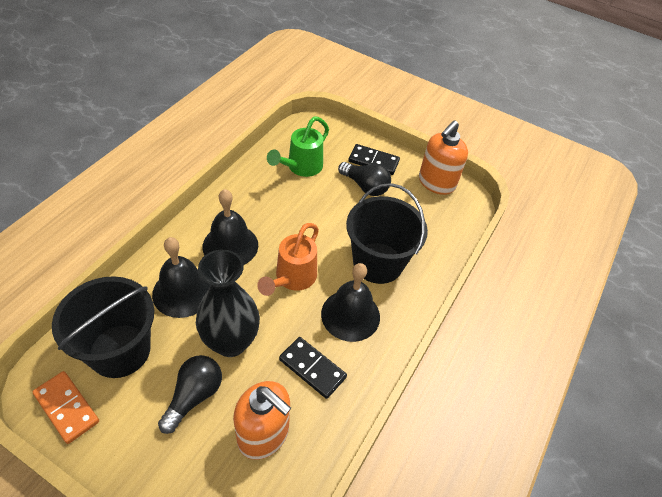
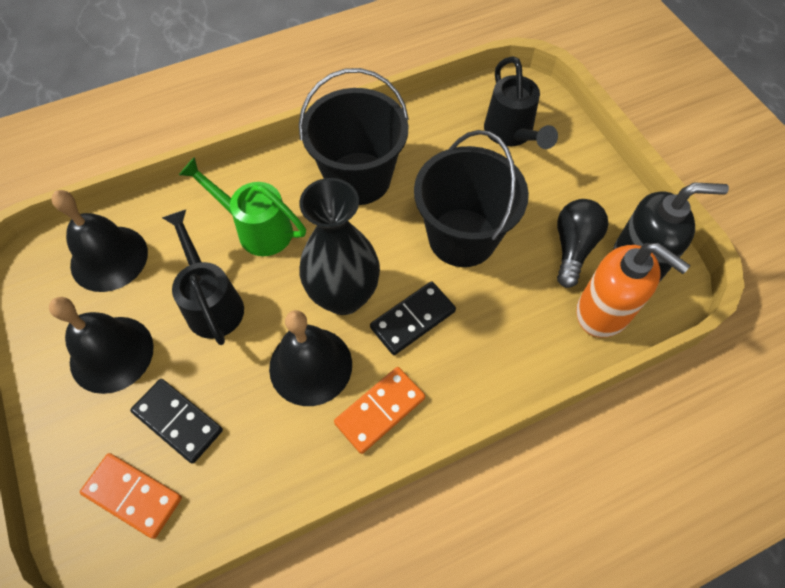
black light bulb: 2 -> 1
black soap dispenser: 0 -> 1
black watering can: 0 -> 2
orange domino: 1 -> 2
orange soap dispenser: 2 -> 1
orange watering can: 1 -> 0

